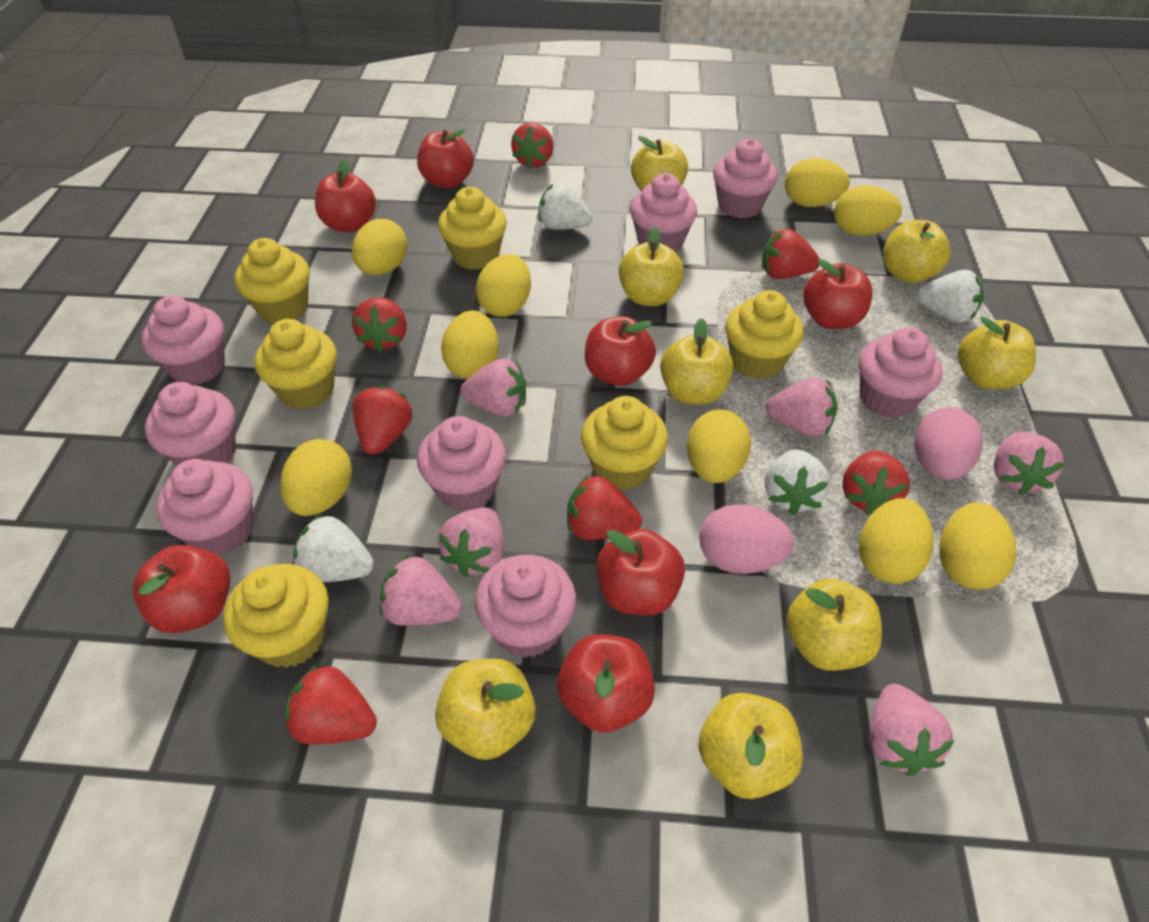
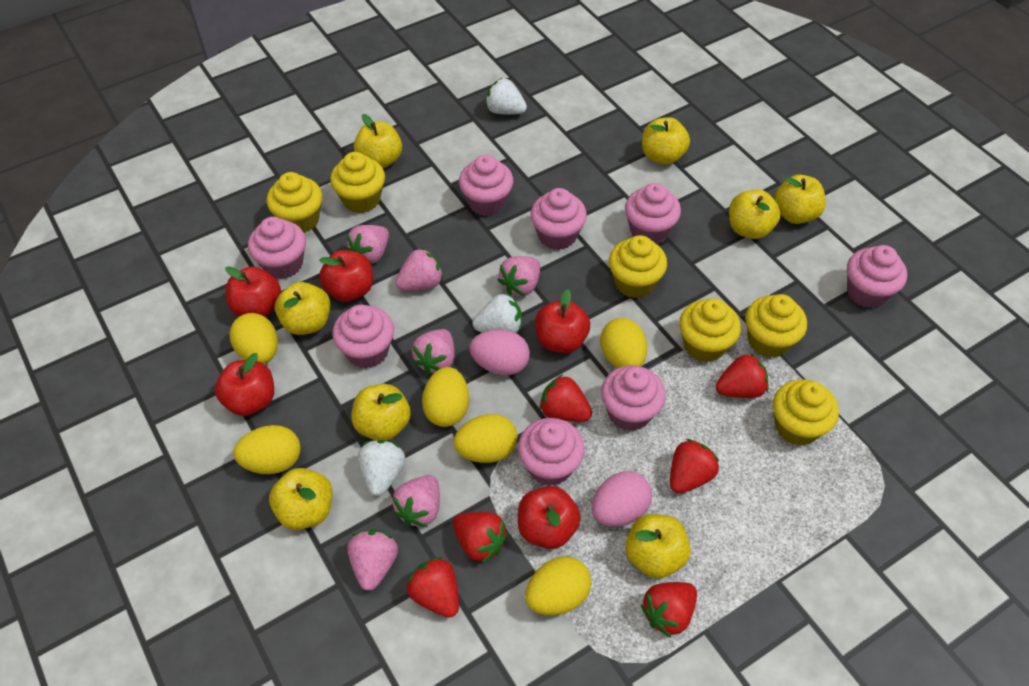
red apple: 7 -> 5
red strawberry: 7 -> 6
white strawberry: 4 -> 3
yellow egg: 9 -> 6

